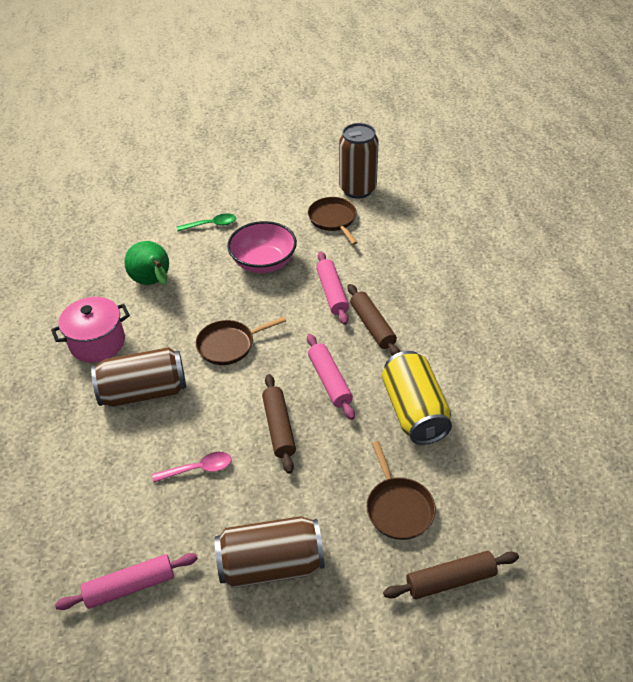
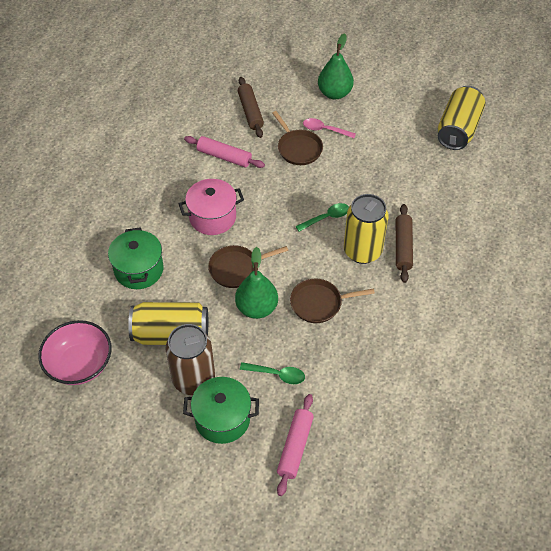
brown can: 3 -> 1
brown rolling pin: 3 -> 2
green pear: 1 -> 2
green pot: 0 -> 2
green spoon: 1 -> 2
pink rolling pin: 3 -> 2
yellow can: 1 -> 3

